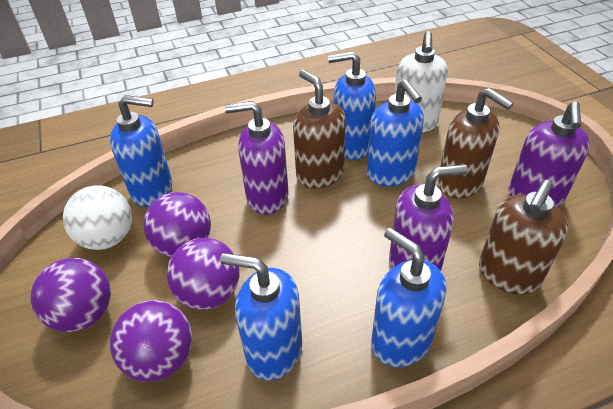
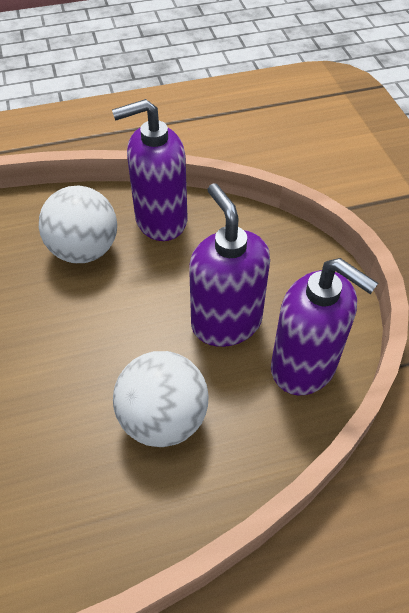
blue soap dispenser: 5 -> 0
brown soap dispenser: 3 -> 0
purple ball: 4 -> 0
white ball: 1 -> 2
white soap dispenser: 1 -> 0

